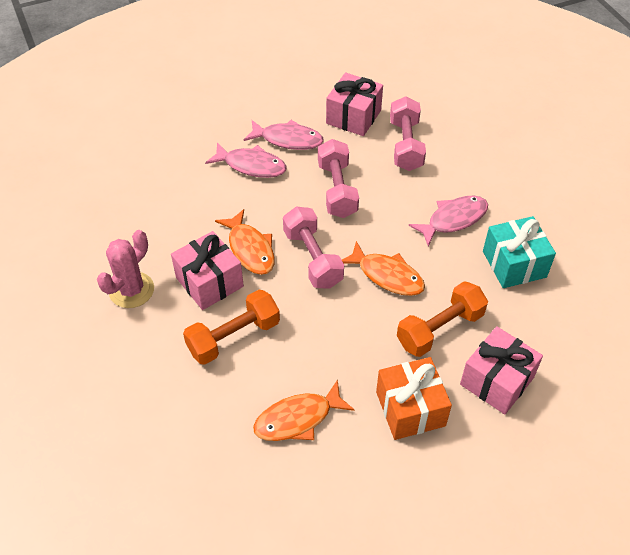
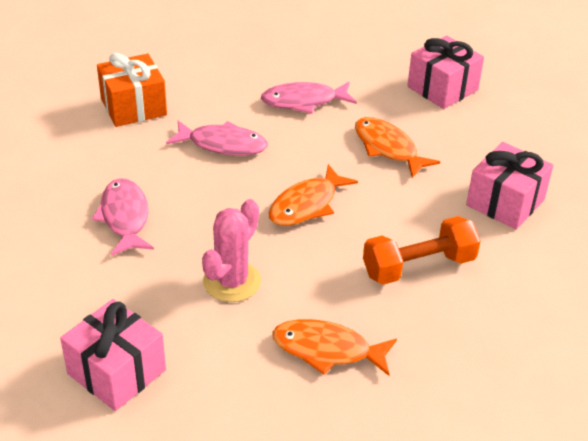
orange dumbbell: 2 -> 1
pink dumbbell: 3 -> 0
turquoise gift: 1 -> 0

